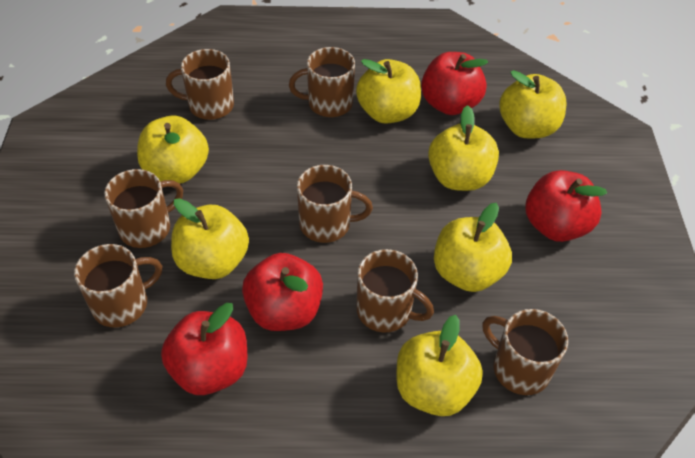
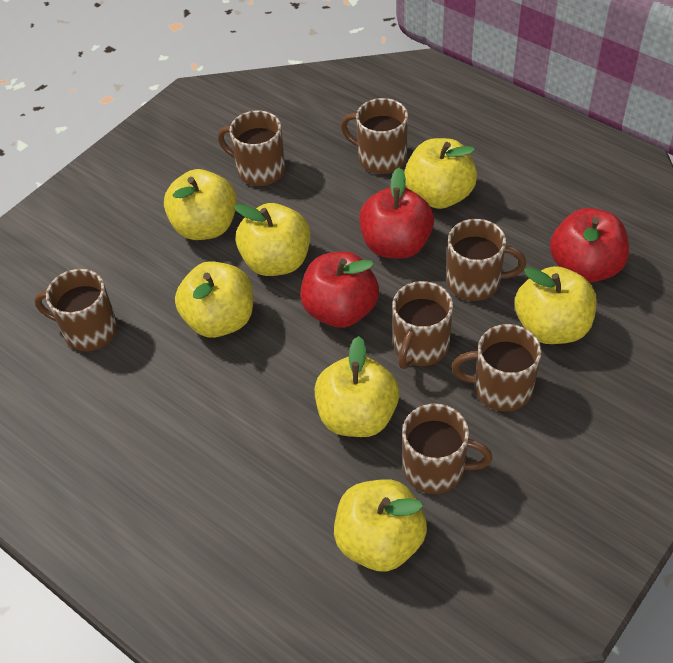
red apple: 4 -> 3

